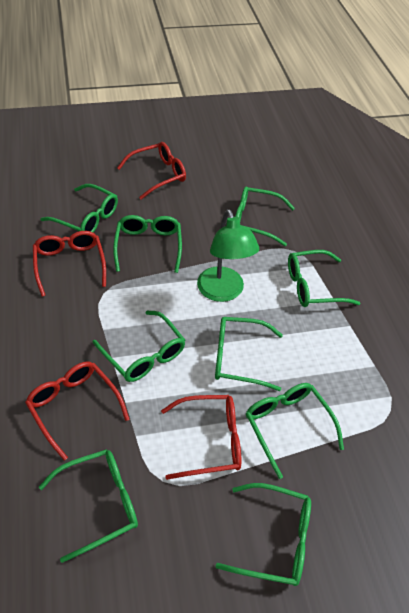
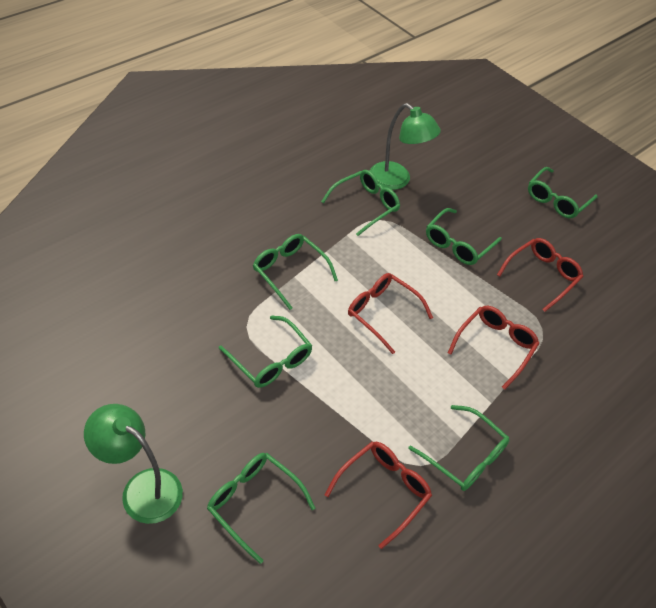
green glasses: 9 -> 7
green lamp: 1 -> 2

